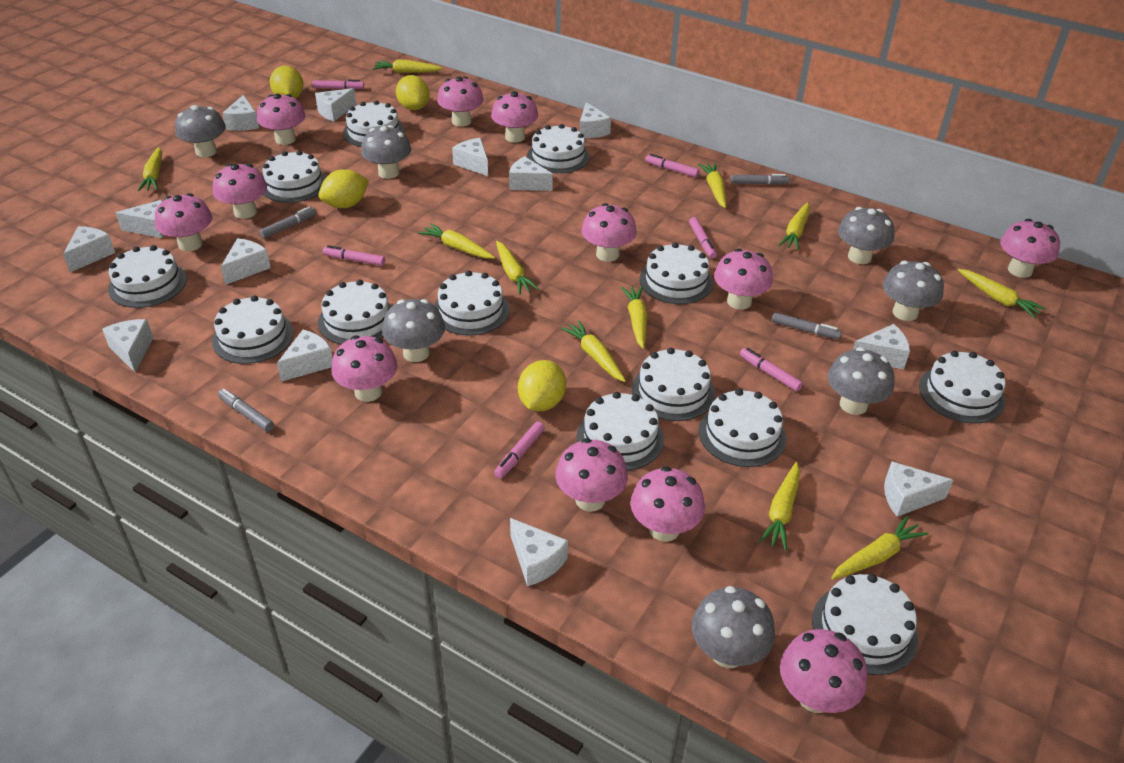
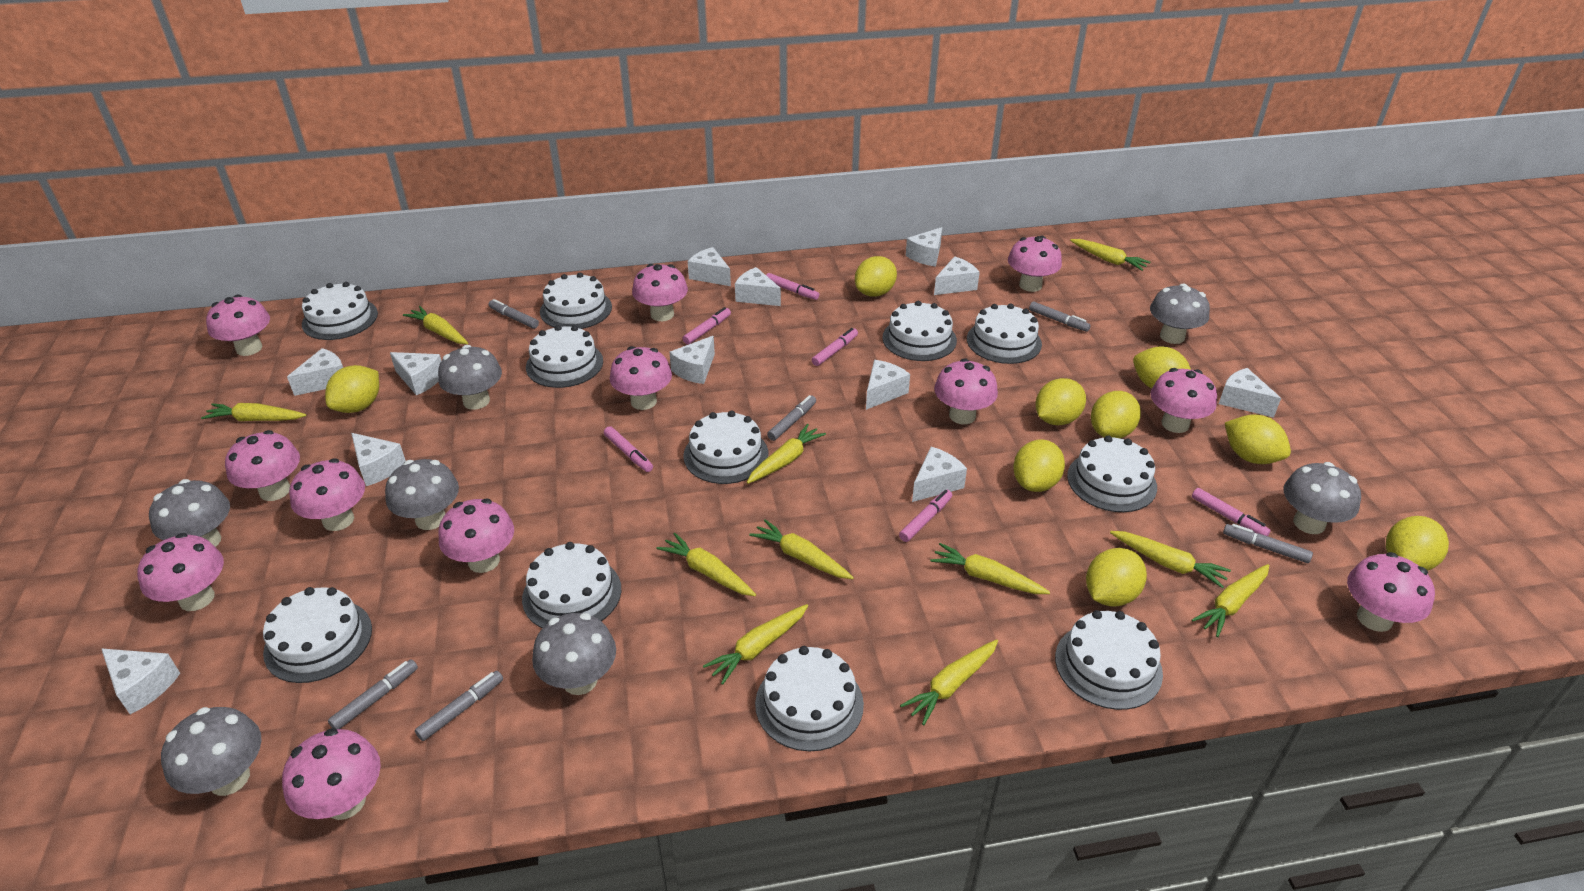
grey marker: 4 -> 6
white cake: 13 -> 11
white cheese: 13 -> 12
yellow lemon: 4 -> 9

